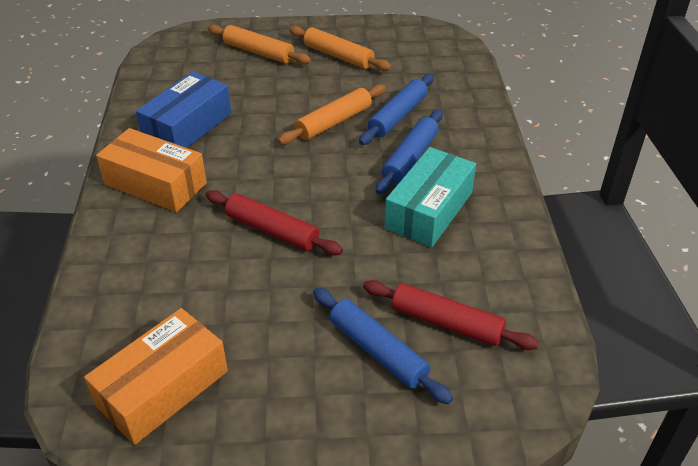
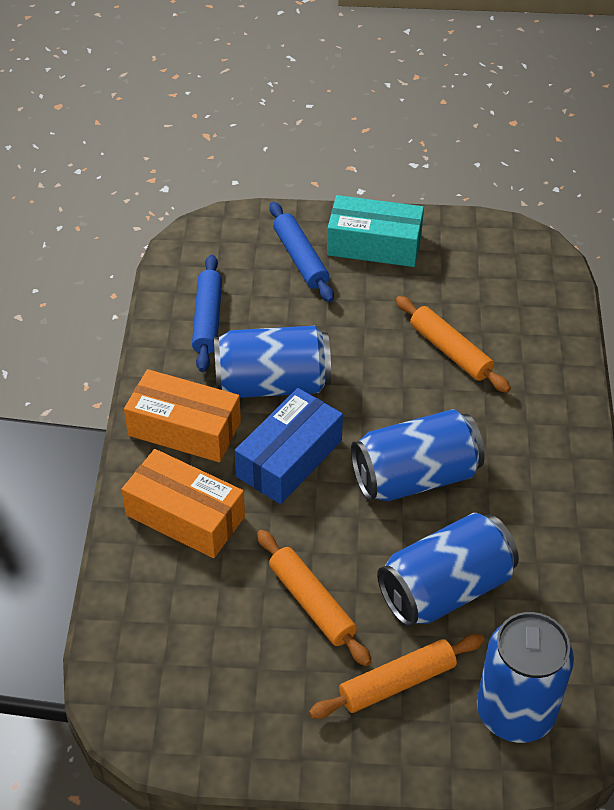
blue can: 0 -> 4
blue rolling pin: 3 -> 2
red rolling pin: 2 -> 0

